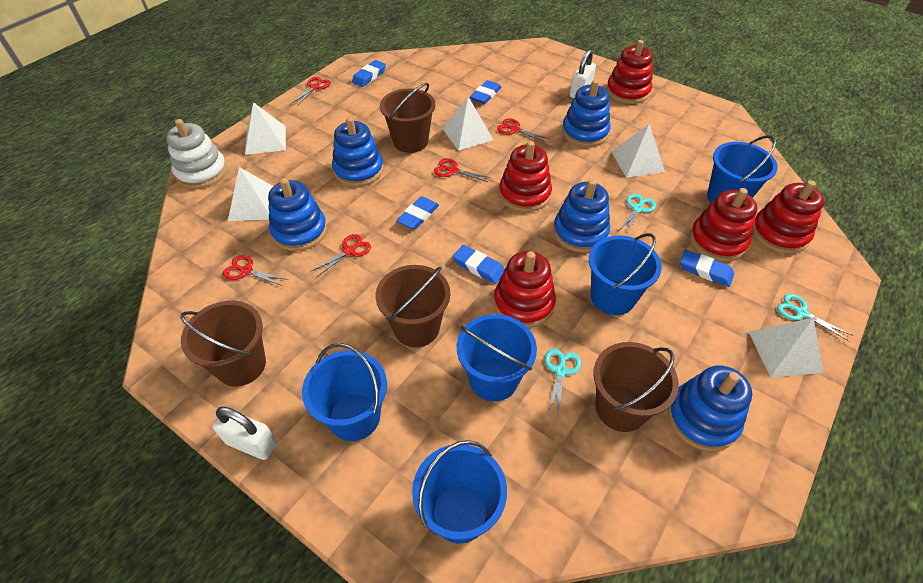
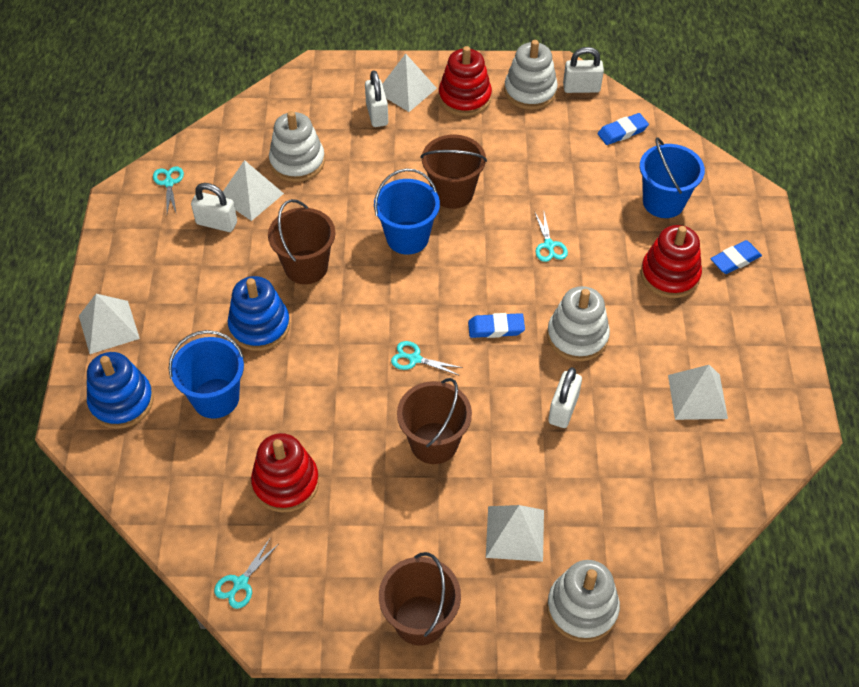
blue bucket: 5 -> 3
blue eraser: 5 -> 3
blue stacking toy: 5 -> 2
red scissors: 5 -> 0
red stacking toy: 5 -> 3
turquoise scissors: 3 -> 4
white padlock: 2 -> 4
white stacking toy: 1 -> 4

